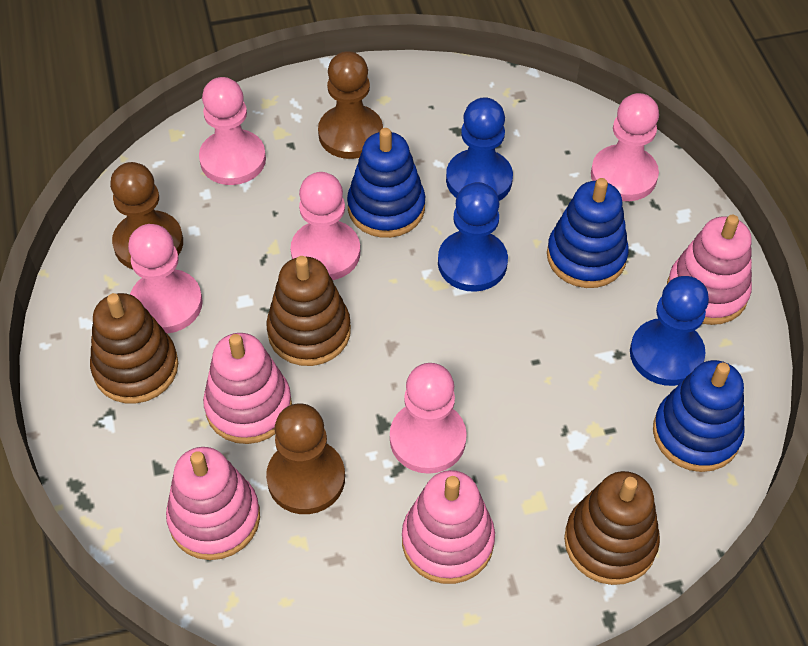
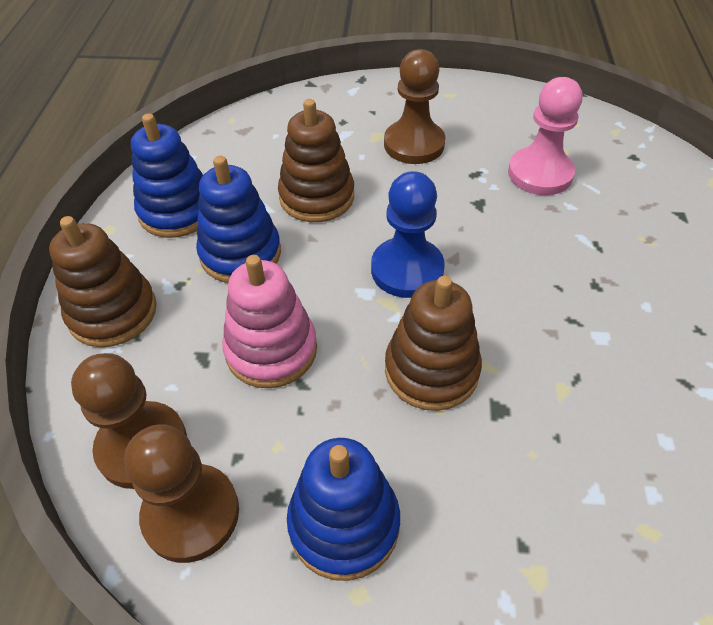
blue pawn: 3 -> 1
pink pawn: 5 -> 1
pink stacking toy: 4 -> 1

